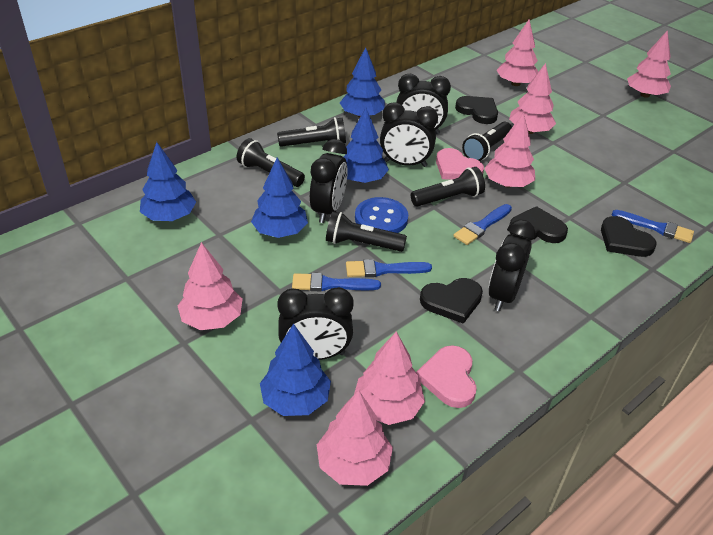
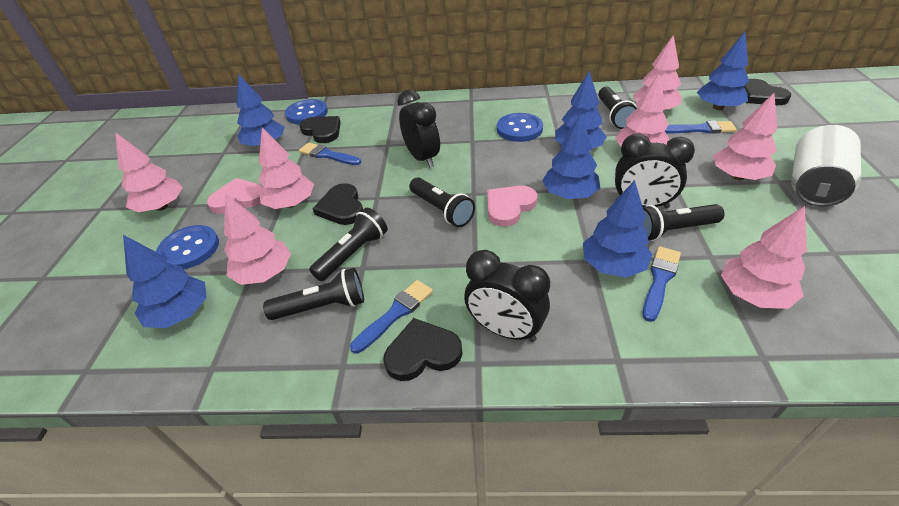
black clock: 5 -> 3
blue button: 1 -> 3
blue tree: 5 -> 6
white can: 0 -> 1

